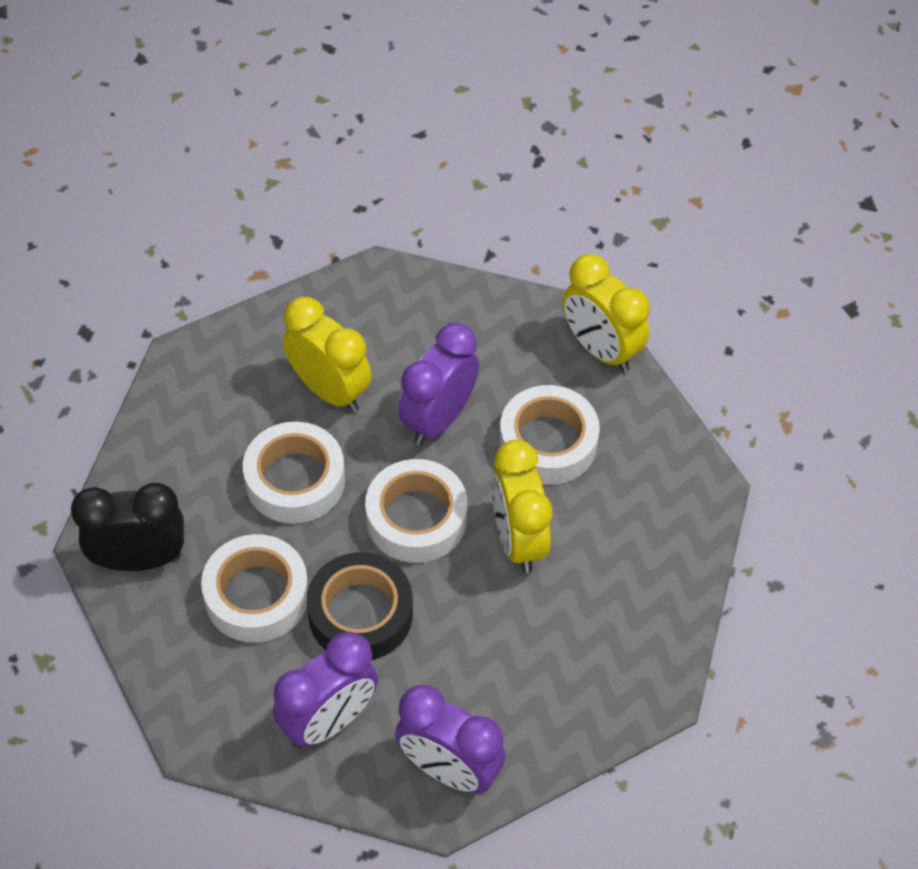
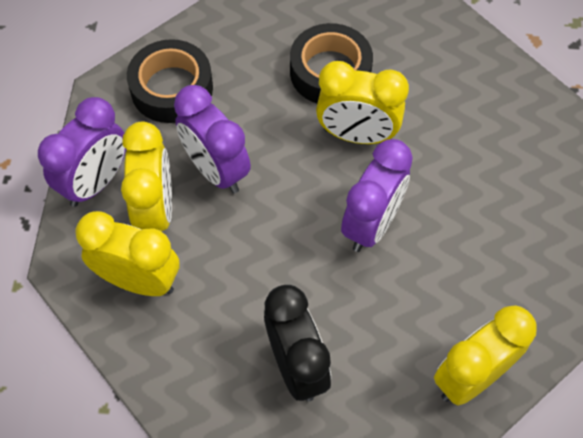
black tape: 1 -> 2
white tape: 4 -> 0
yellow clock: 3 -> 4

